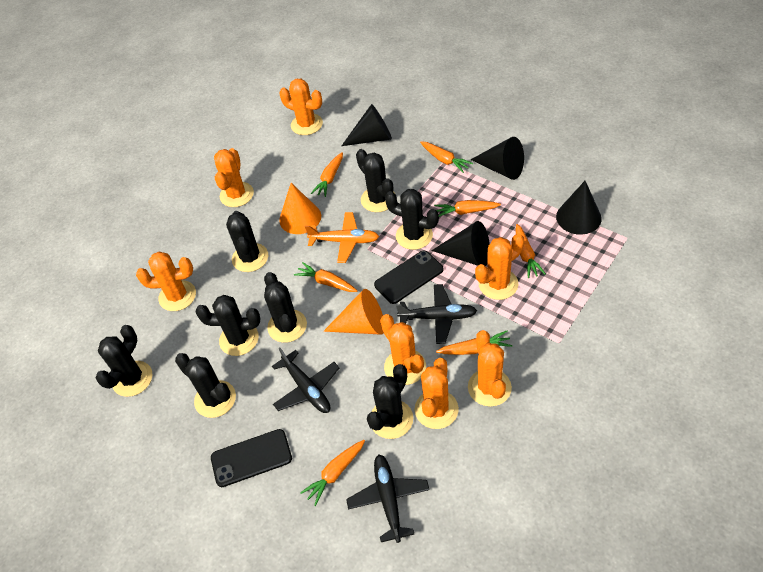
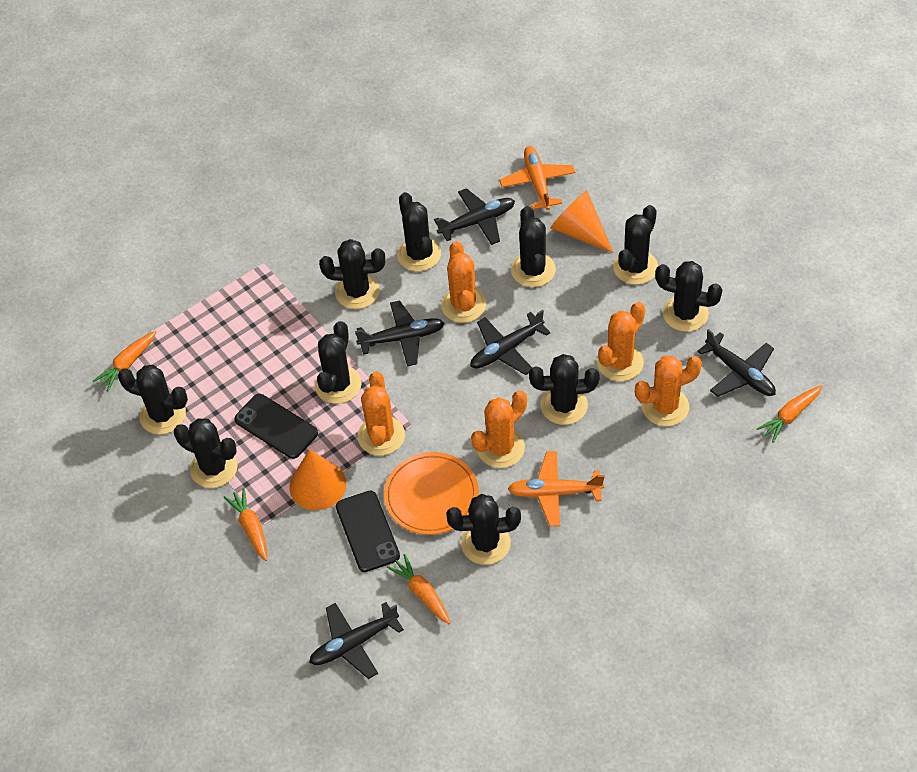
black cactus: 8 -> 10
black cone: 4 -> 0
black plane: 3 -> 5
orange cactus: 7 -> 5
orange carrot: 7 -> 4
orange plane: 1 -> 2
orange plate: 0 -> 1

